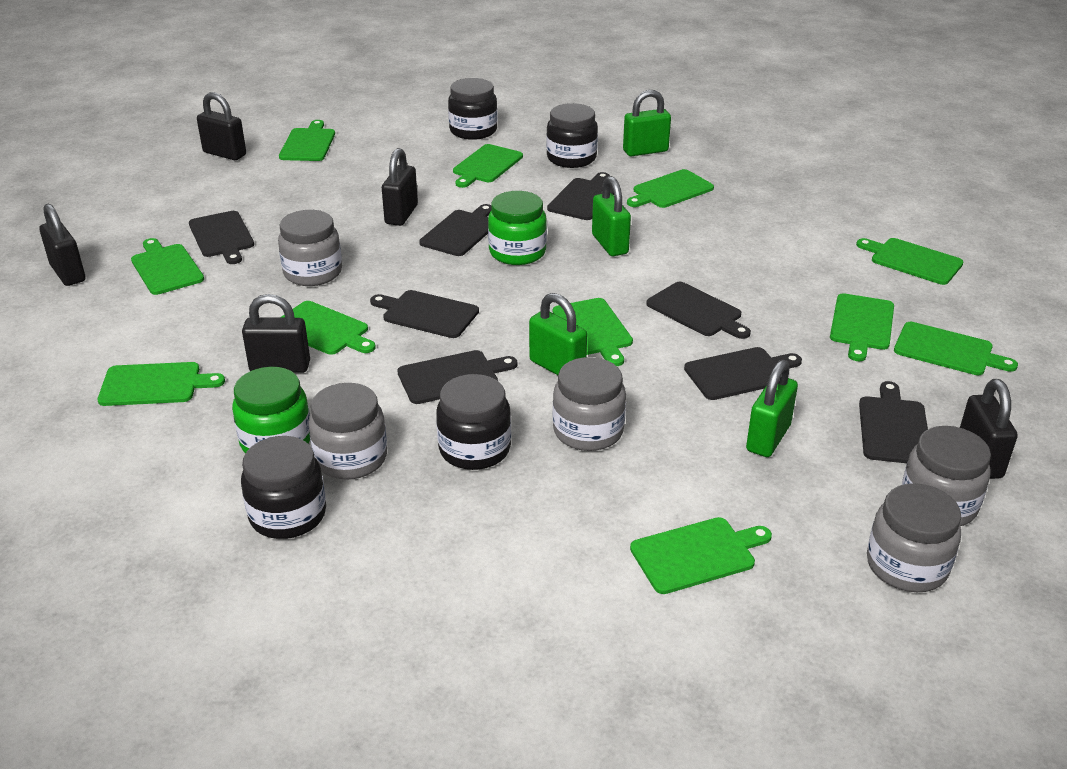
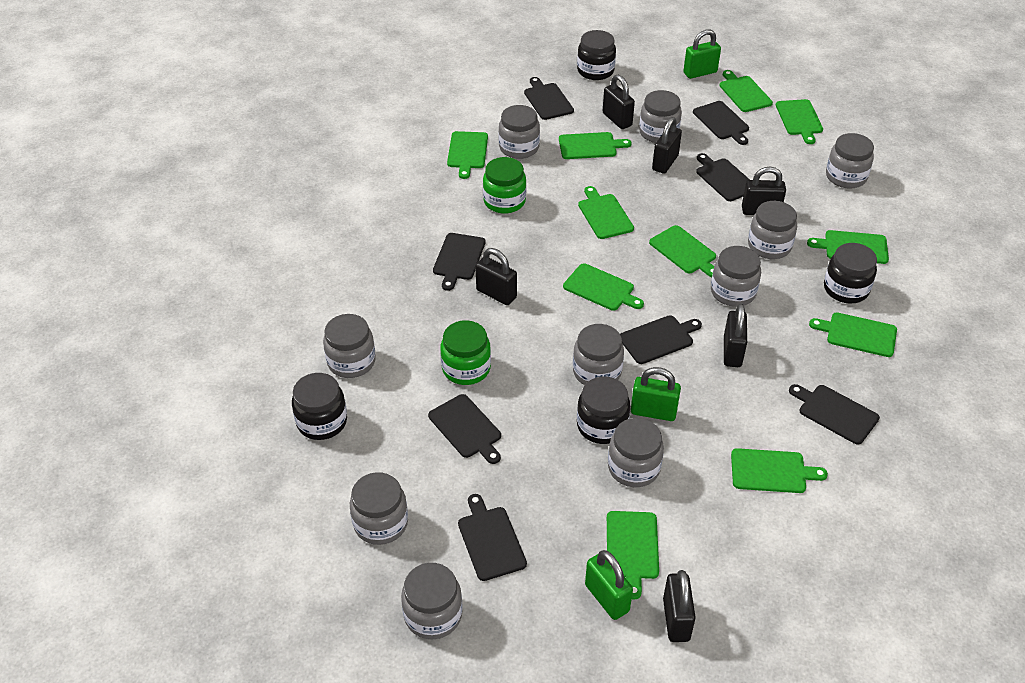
black padlock: 5 -> 6
green padlock: 4 -> 3
grey jar: 5 -> 10

